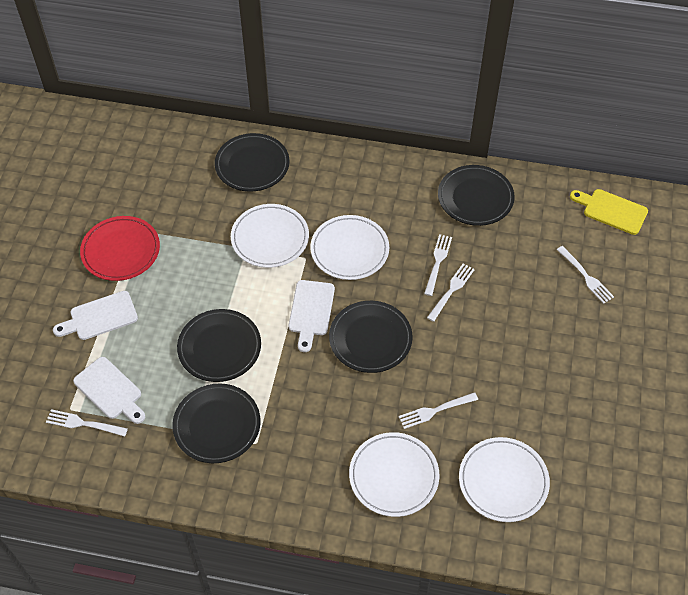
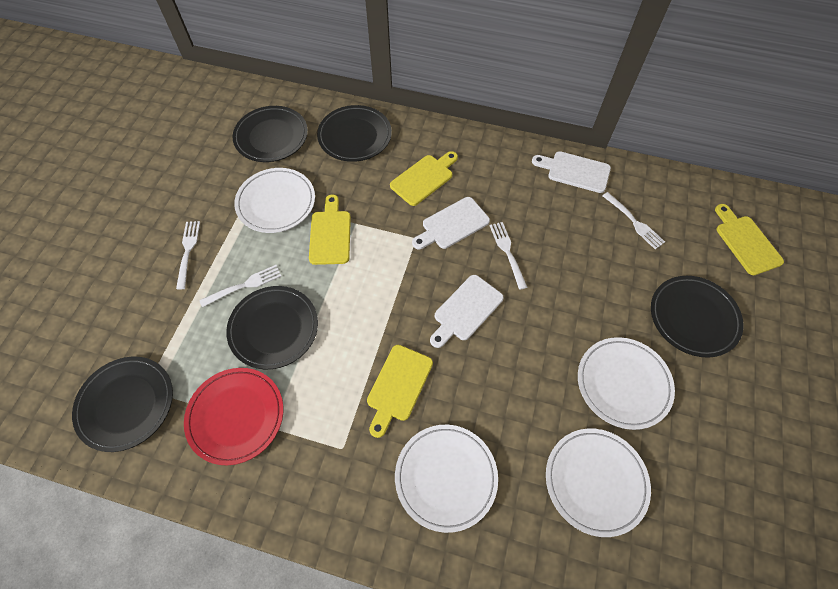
white fork: 5 -> 4
yellow cutting board: 1 -> 4

